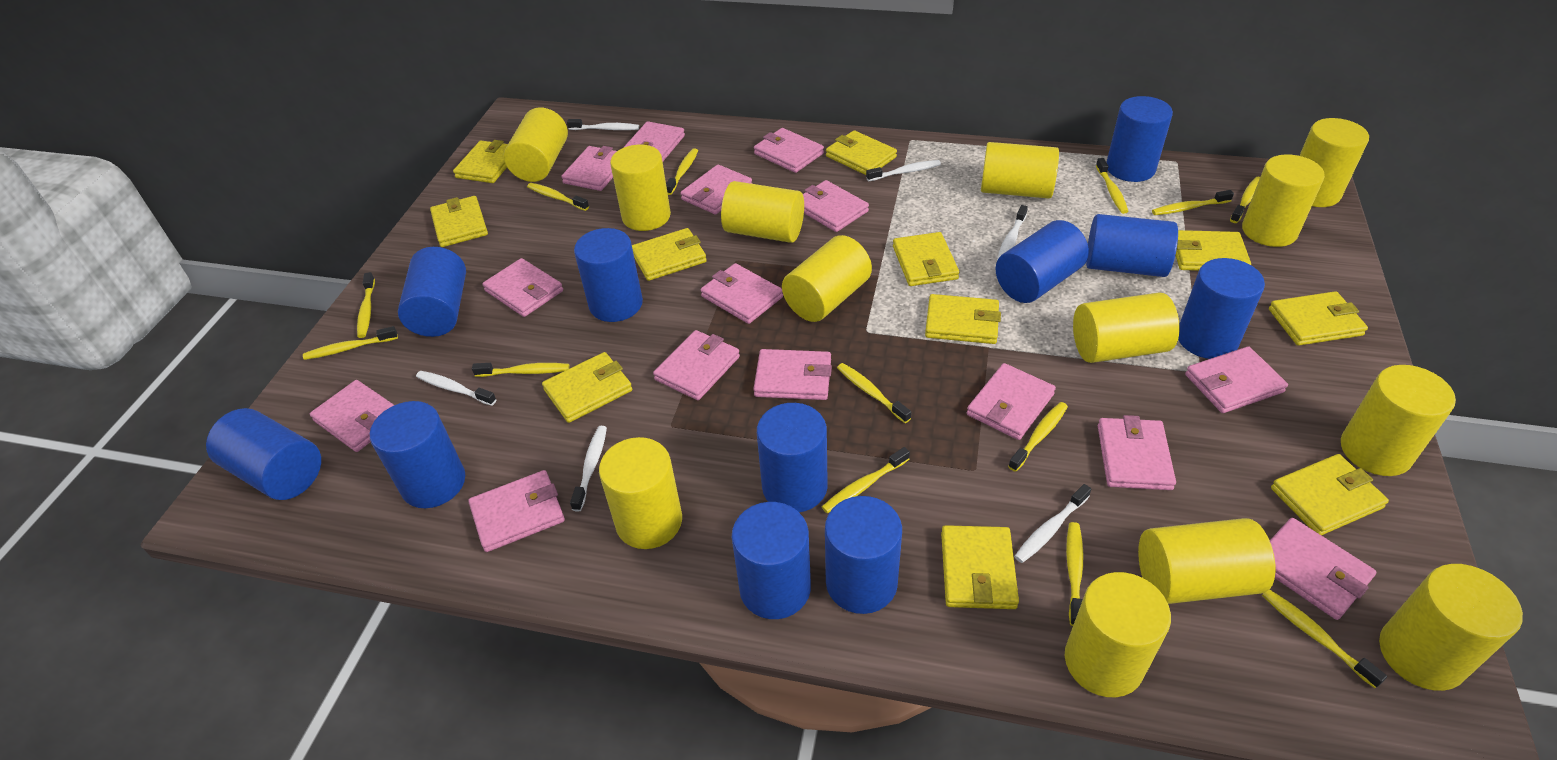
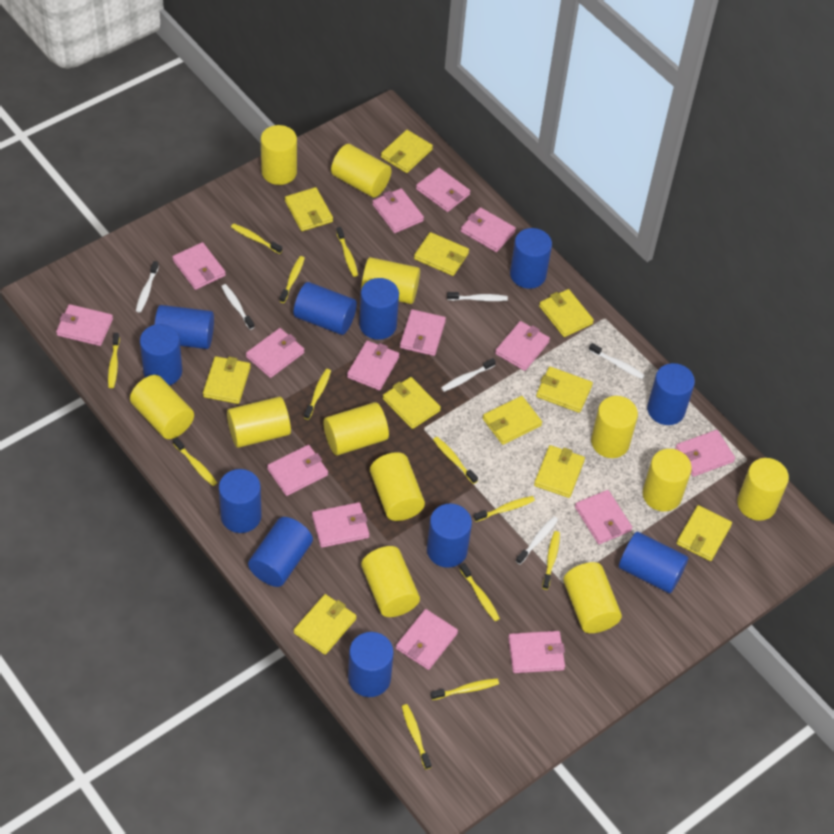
yellow cylinder: 13 -> 12
yellow toothbrush: 13 -> 12

